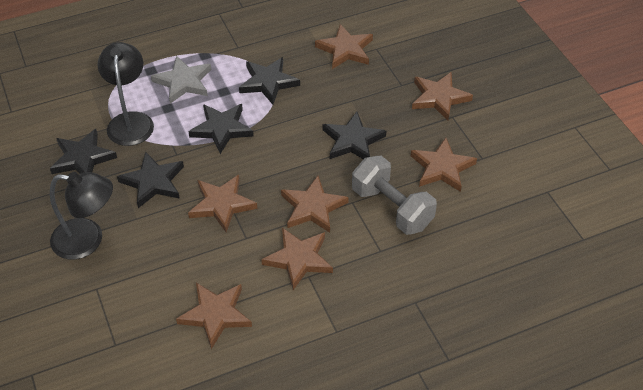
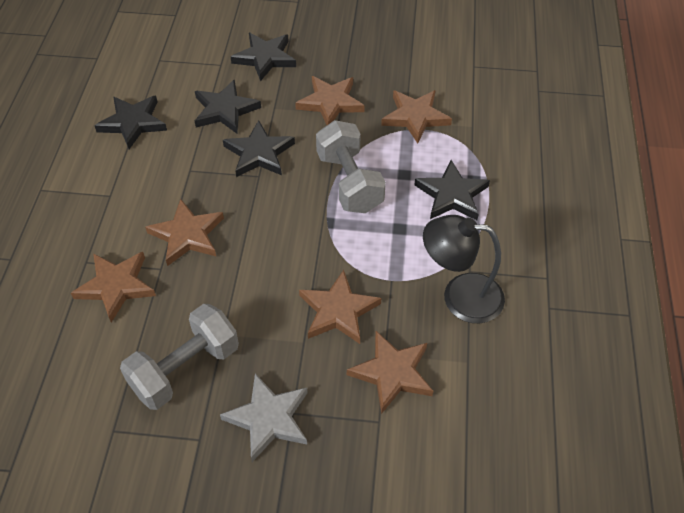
black lamp: 2 -> 1
brown star: 7 -> 6
grey dumbbell: 1 -> 2

